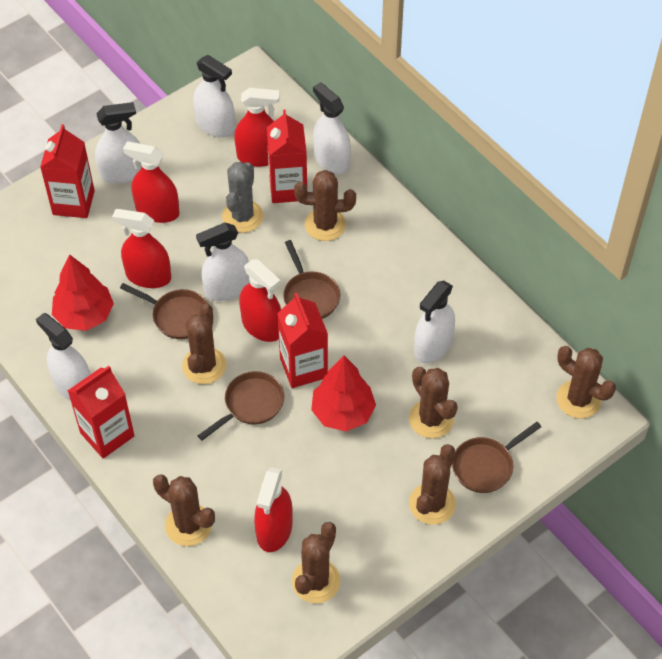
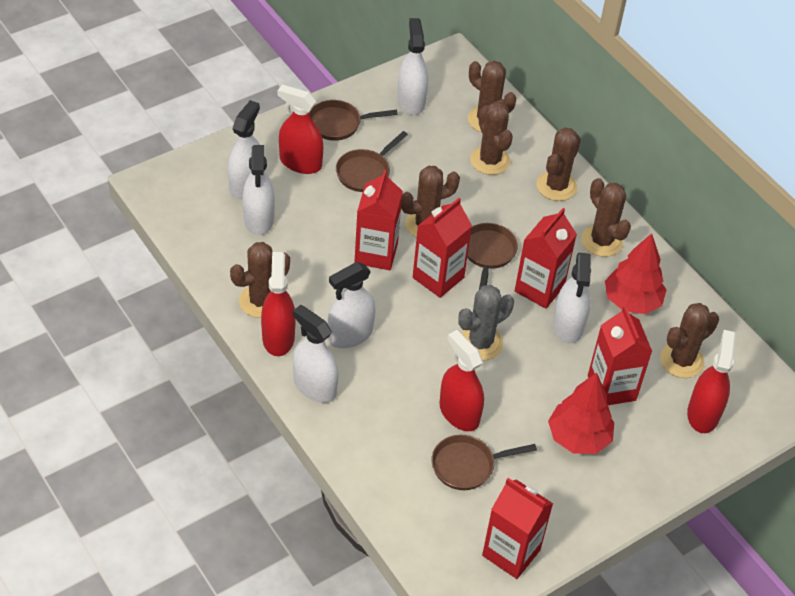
red carton: 4 -> 5
red spray bottle: 5 -> 4

